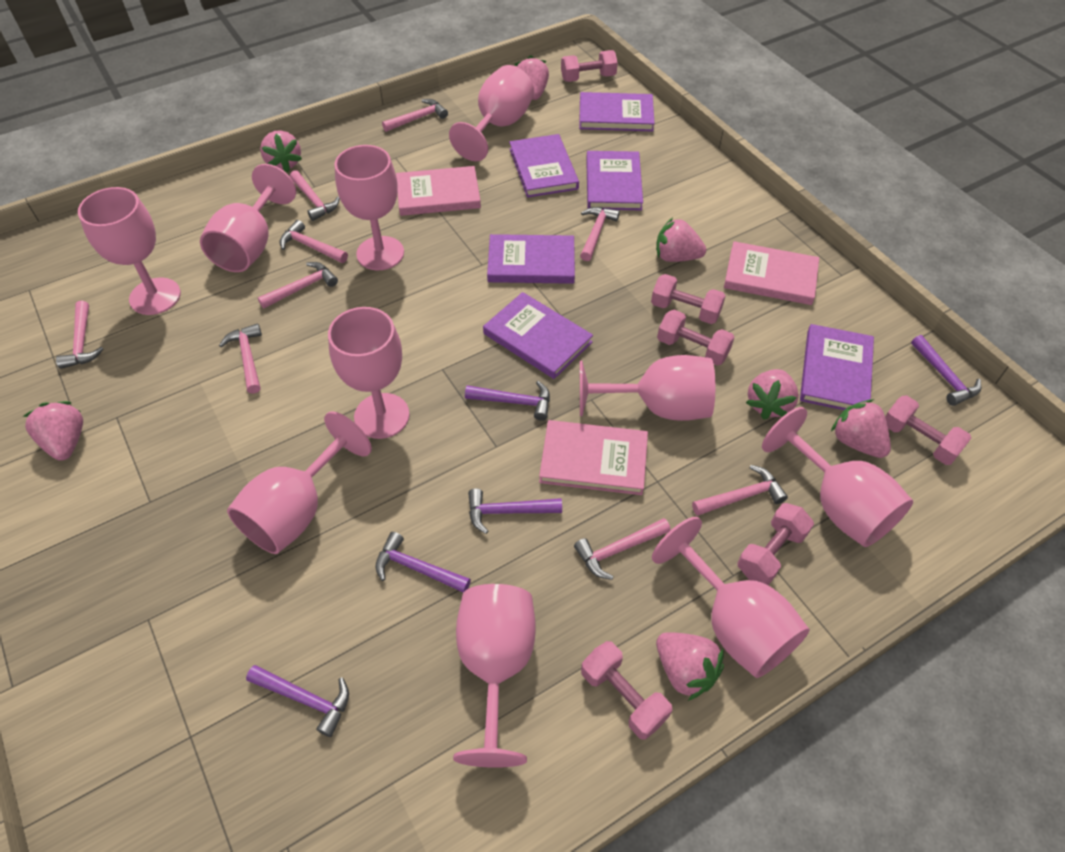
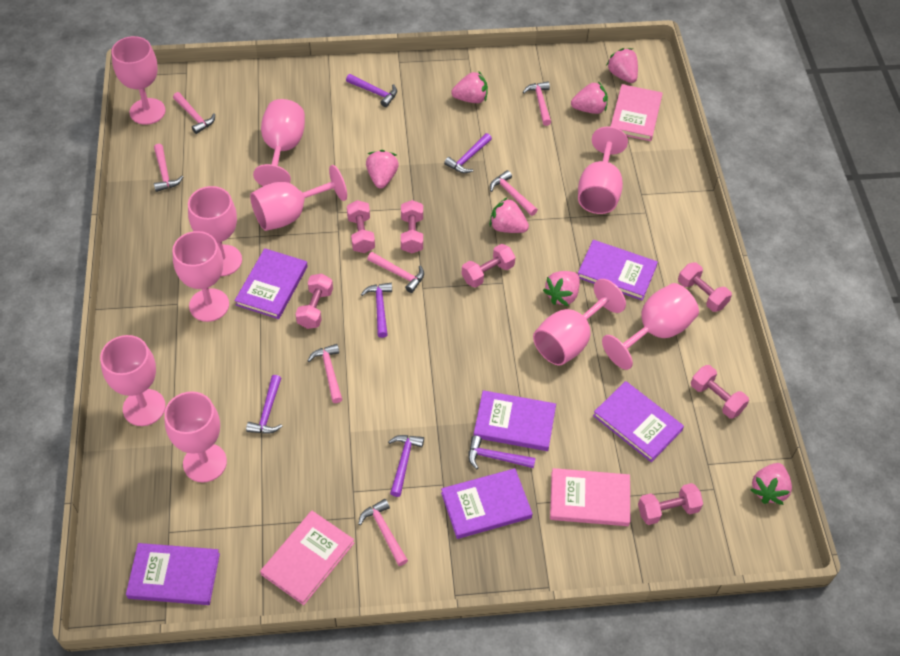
pink dumbbell: 6 -> 7
pink hammer: 9 -> 7
purple hammer: 5 -> 6

